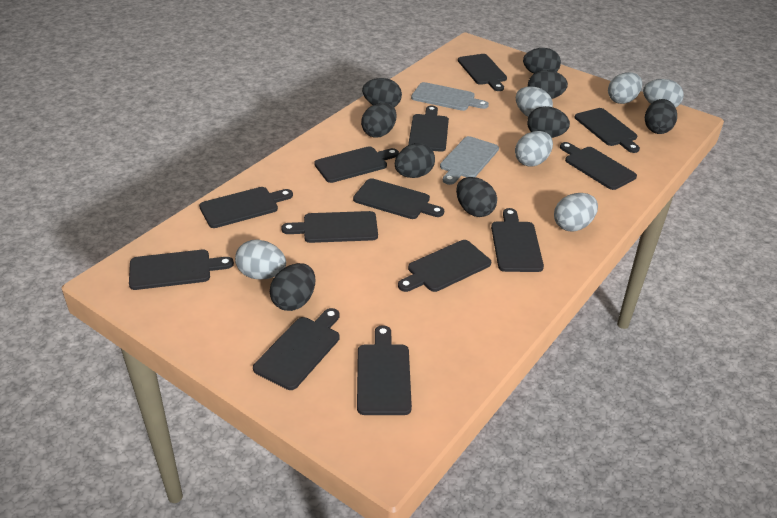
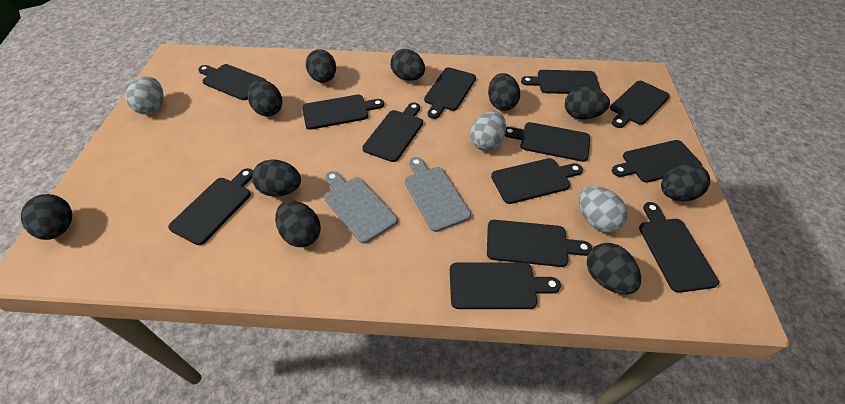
black egg: 9 -> 10
grey egg: 6 -> 3

